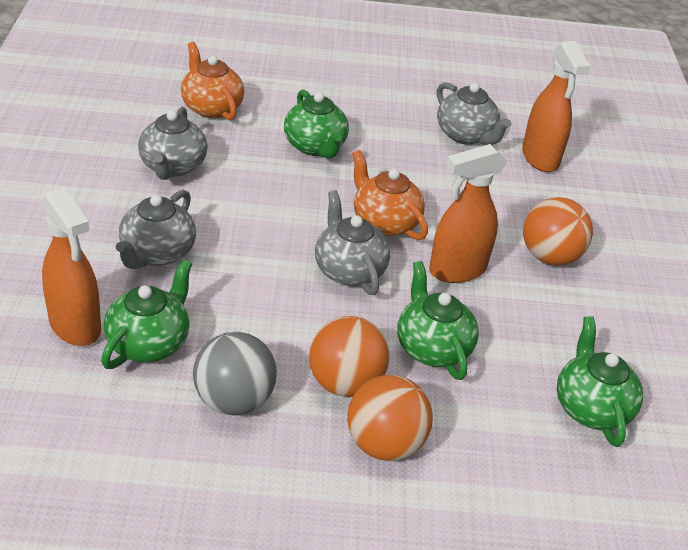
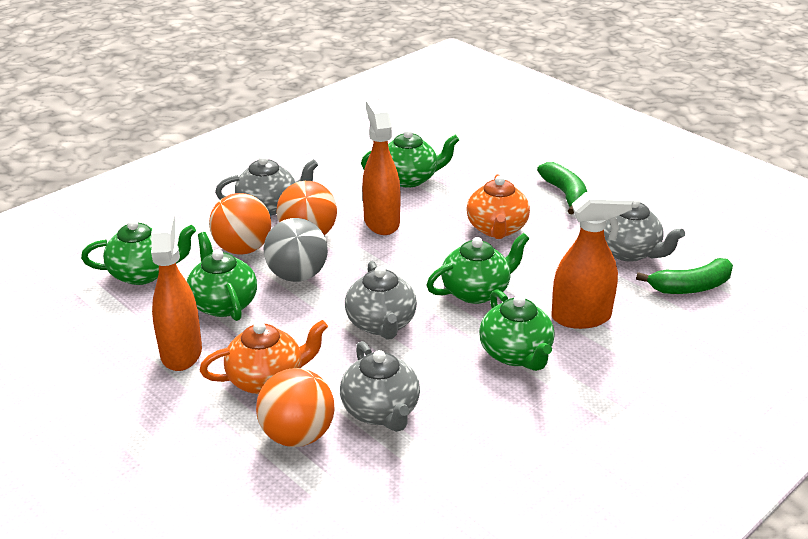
green banana: 0 -> 2
green teapot: 4 -> 5

